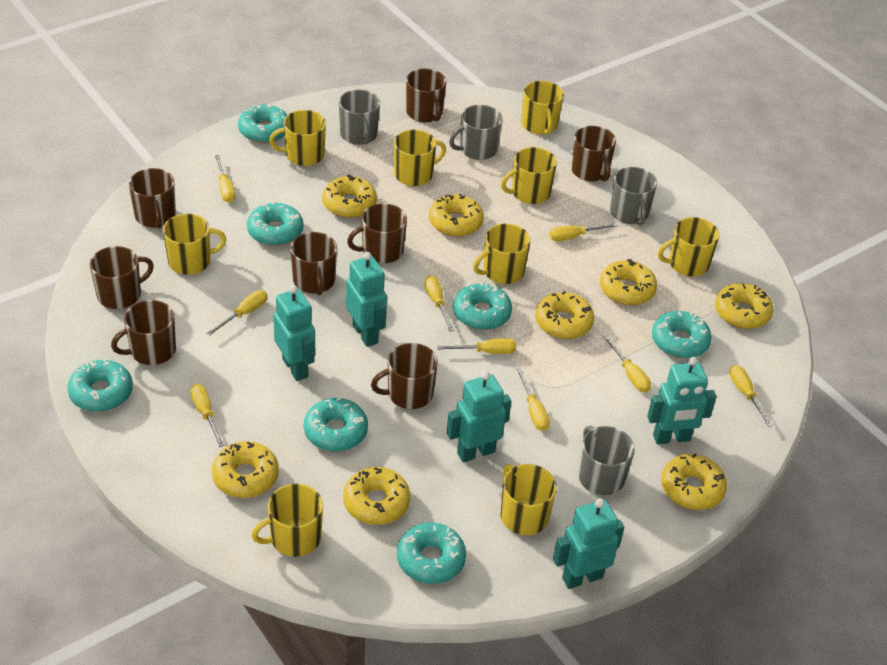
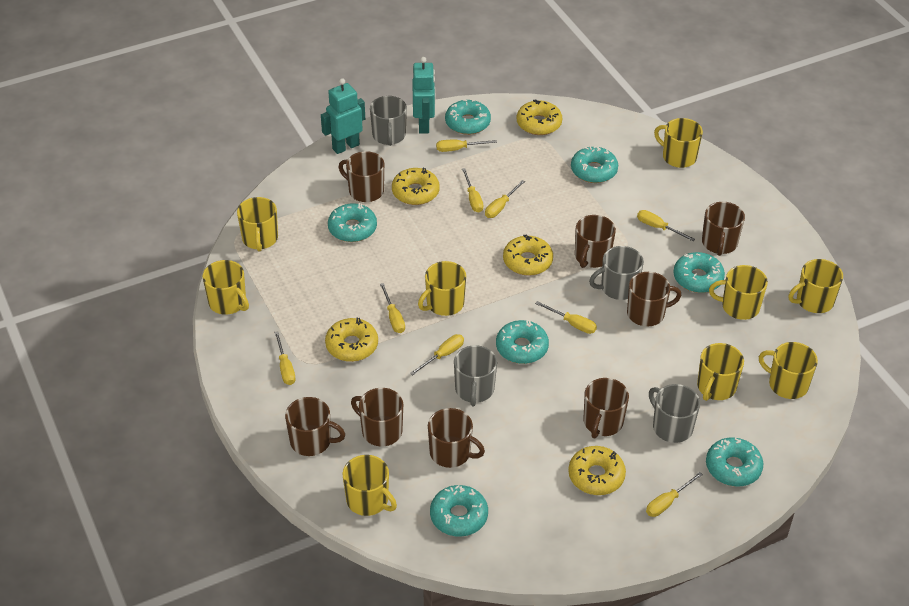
turquoise robot: 5 -> 2
yellow donut: 8 -> 5

